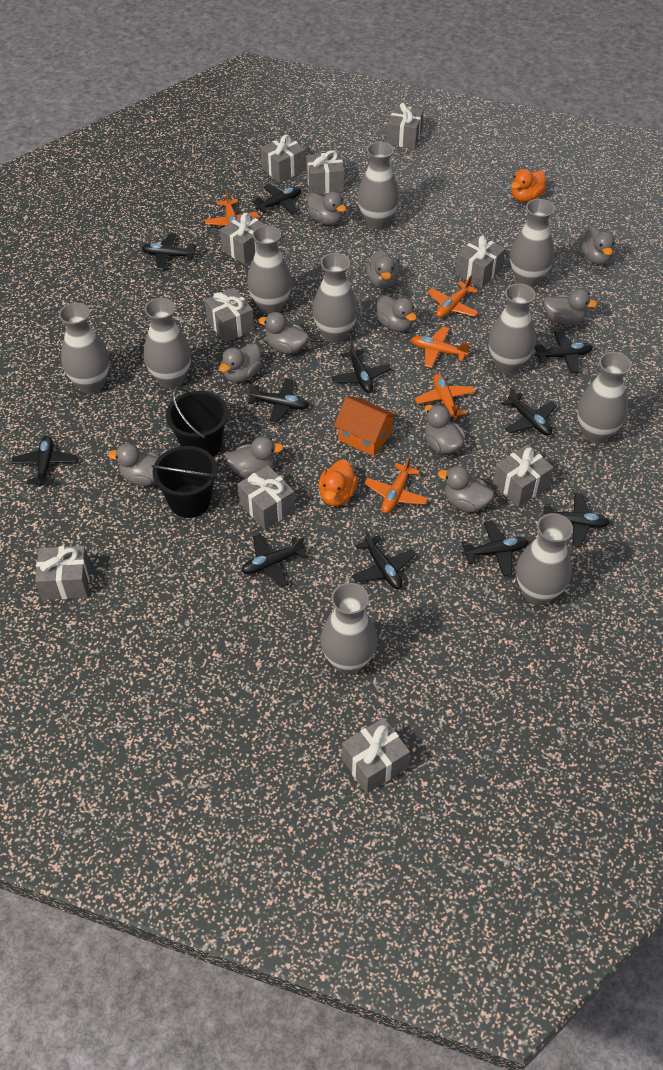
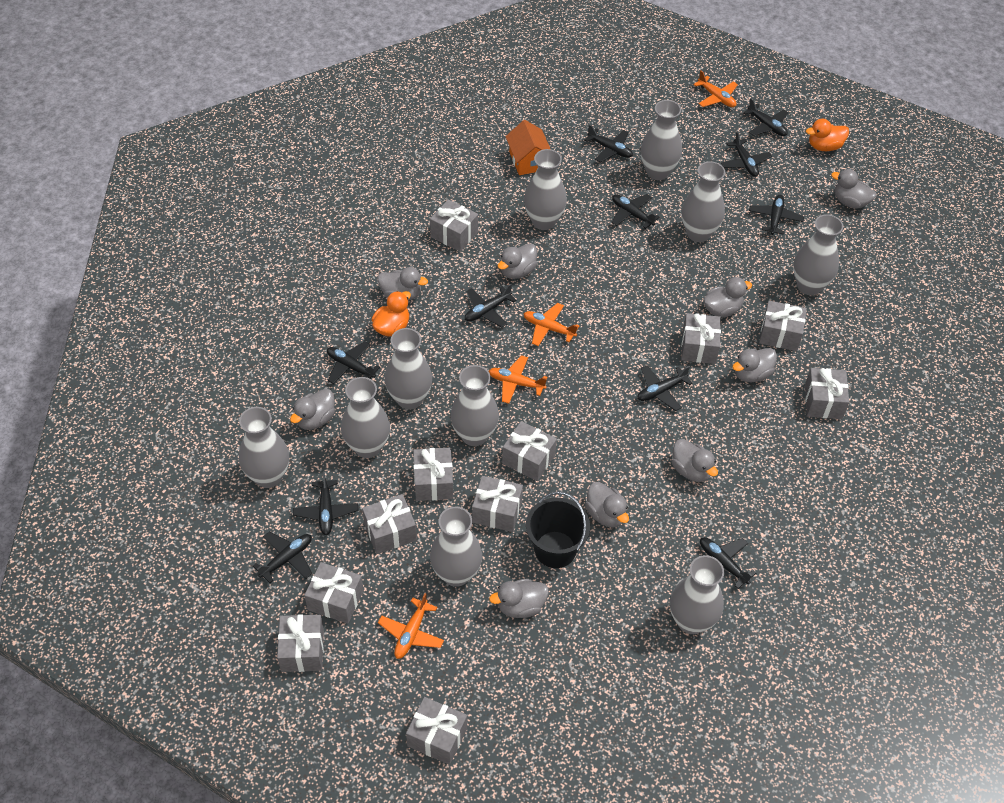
black bucket: 2 -> 1
grey duck: 11 -> 9
grey gift: 10 -> 11
orange plane: 5 -> 4

